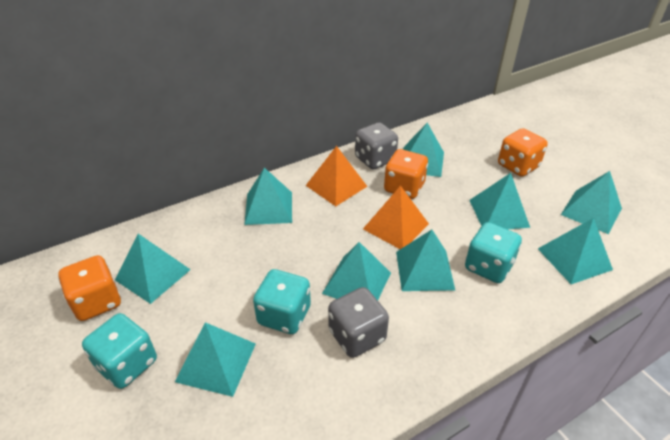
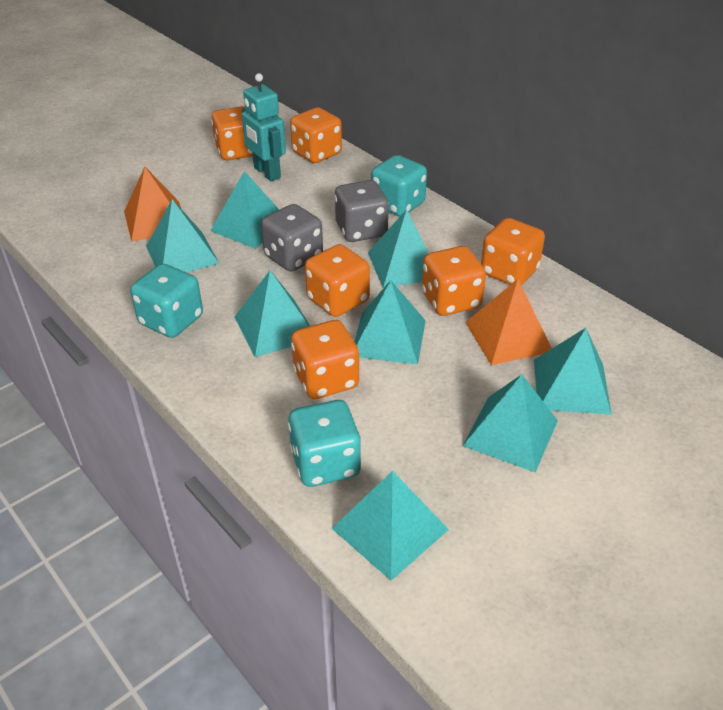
orange dice: 3 -> 6
turquoise pyramid: 9 -> 8
turquoise robot: 0 -> 1

